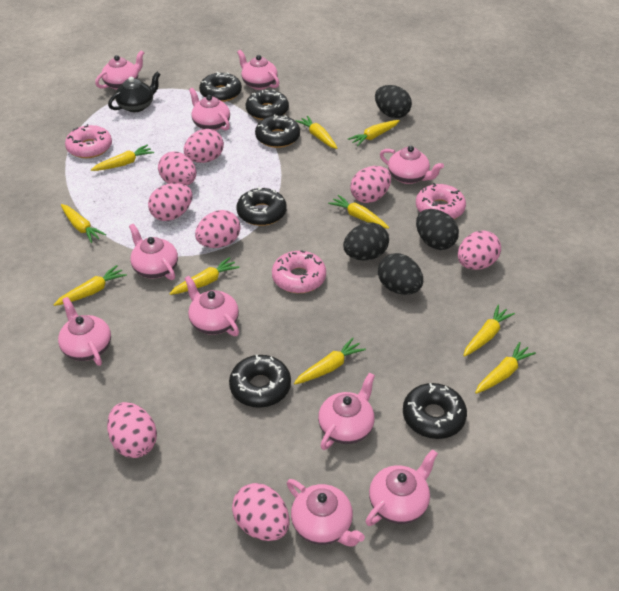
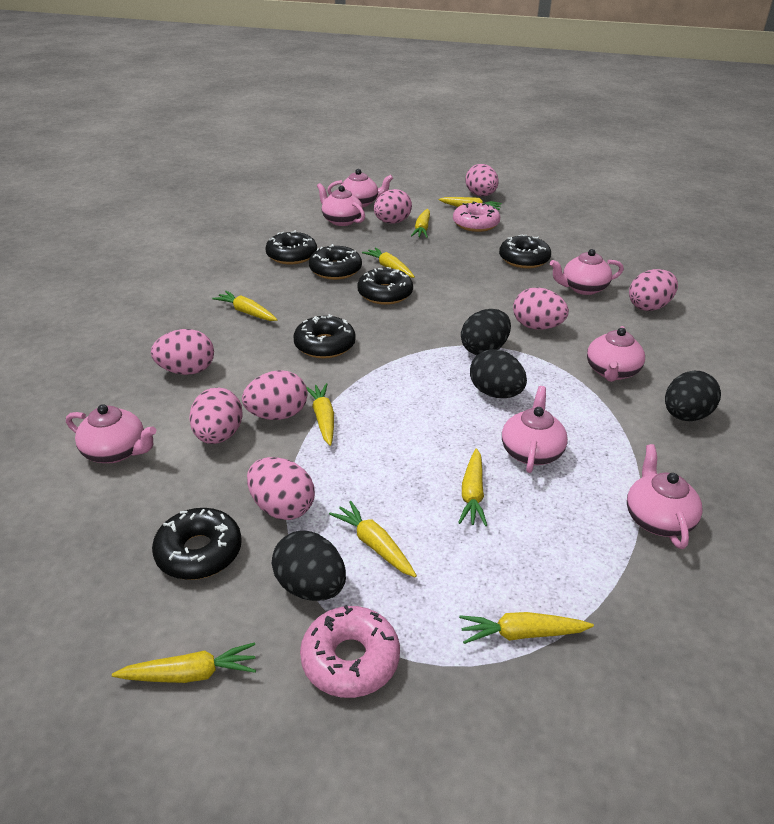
black teapot: 1 -> 0
pink donut: 3 -> 2
pink teapot: 10 -> 7
yellow carrot: 10 -> 9

